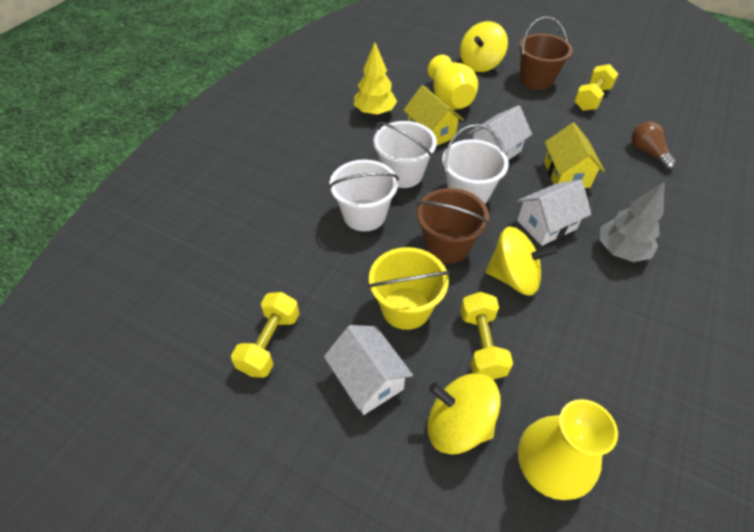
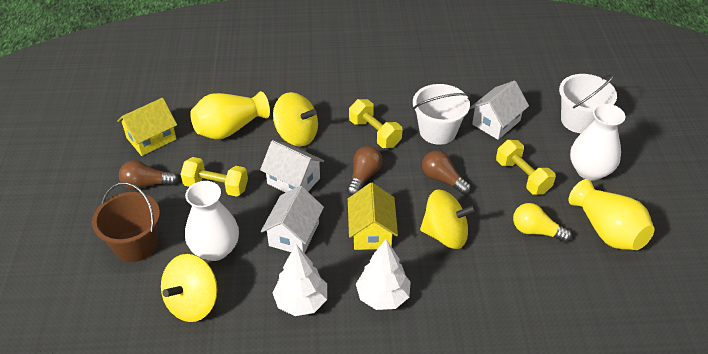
brown bucket: 2 -> 1
brown light bulb: 1 -> 3
grey tree: 1 -> 0
white bucket: 3 -> 2
white tree: 0 -> 2
white vase: 0 -> 2
yellow bucket: 1 -> 0
yellow light bulb: 0 -> 1
yellow tree: 1 -> 0

